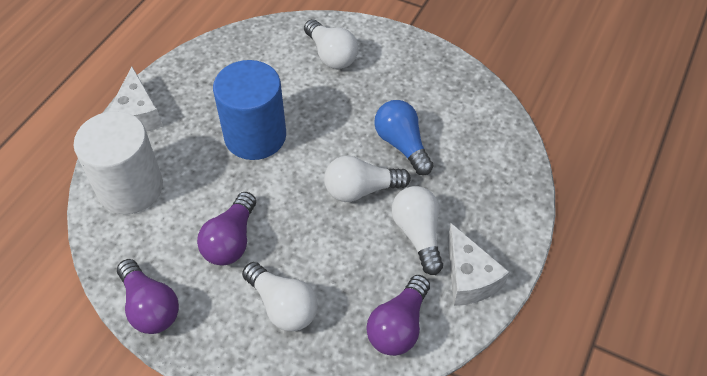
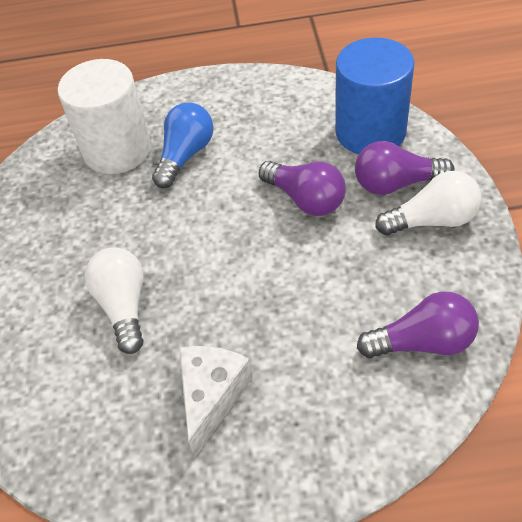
white cheese: 2 -> 1
white light bulb: 4 -> 2

